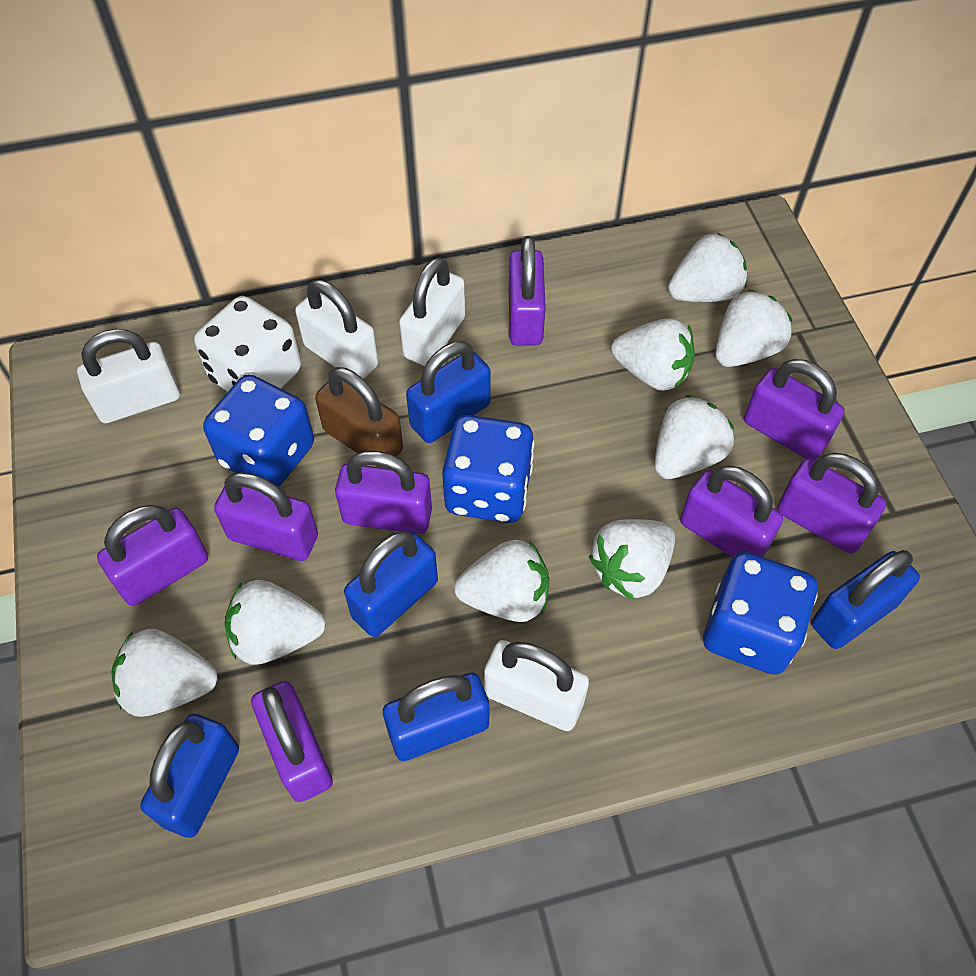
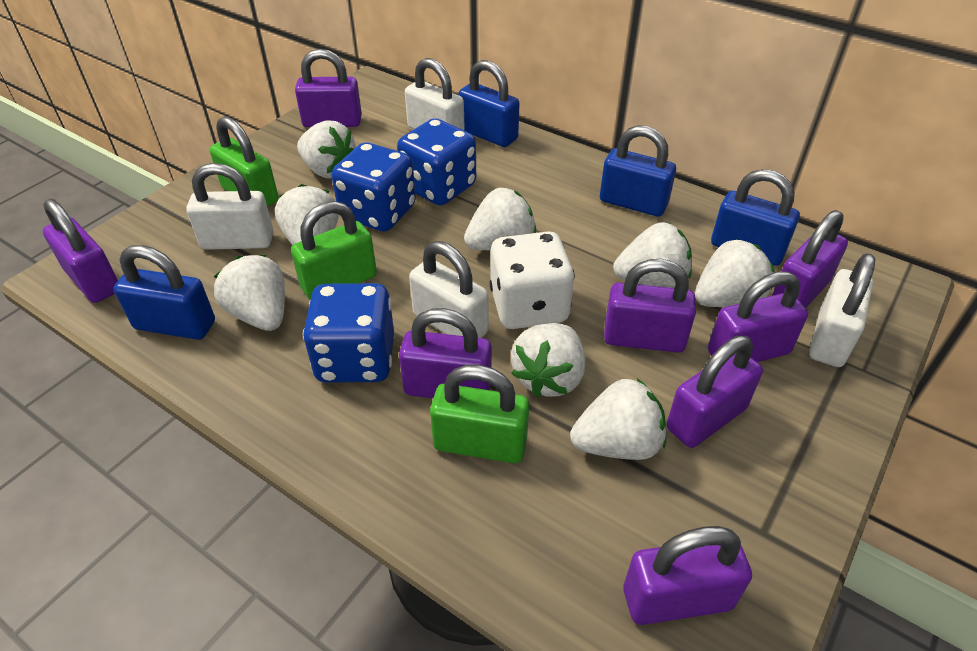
blue padlock: 5 -> 4
brown padlock: 1 -> 0
green padlock: 0 -> 3

